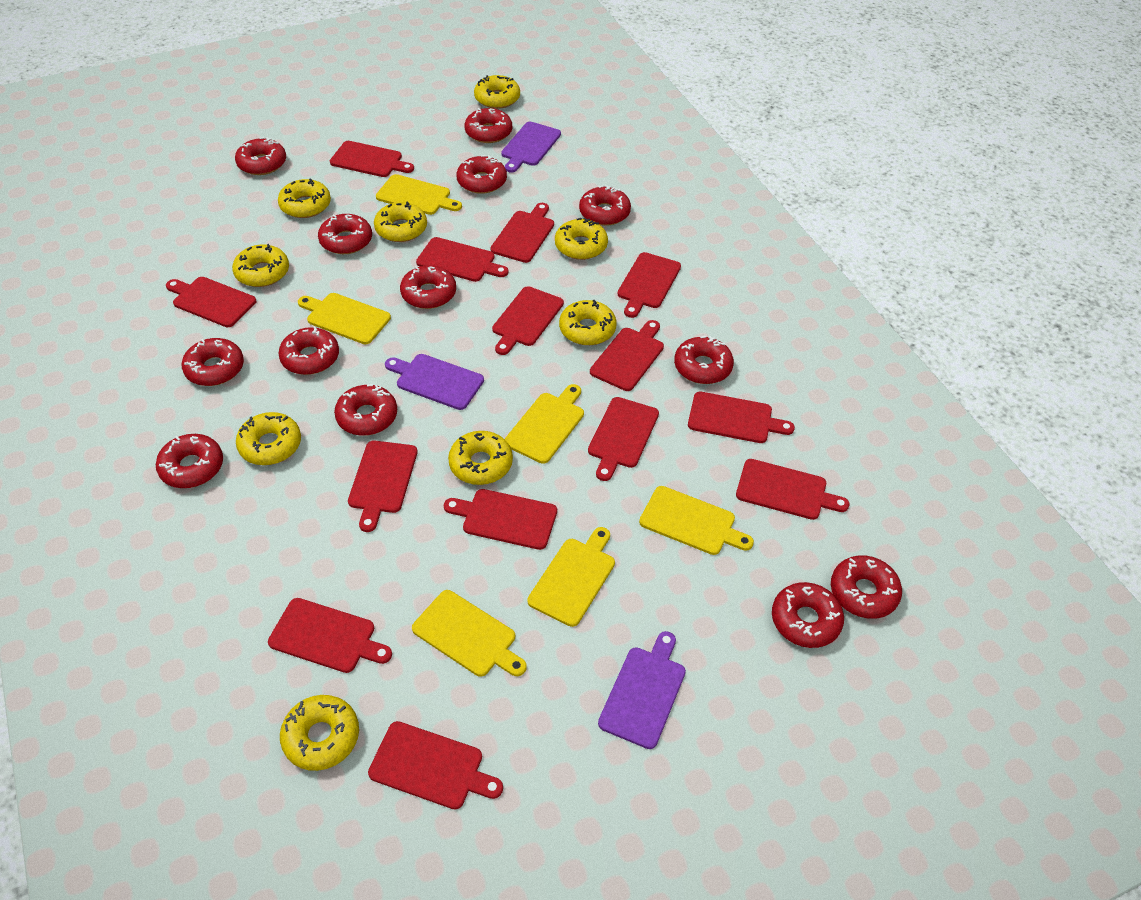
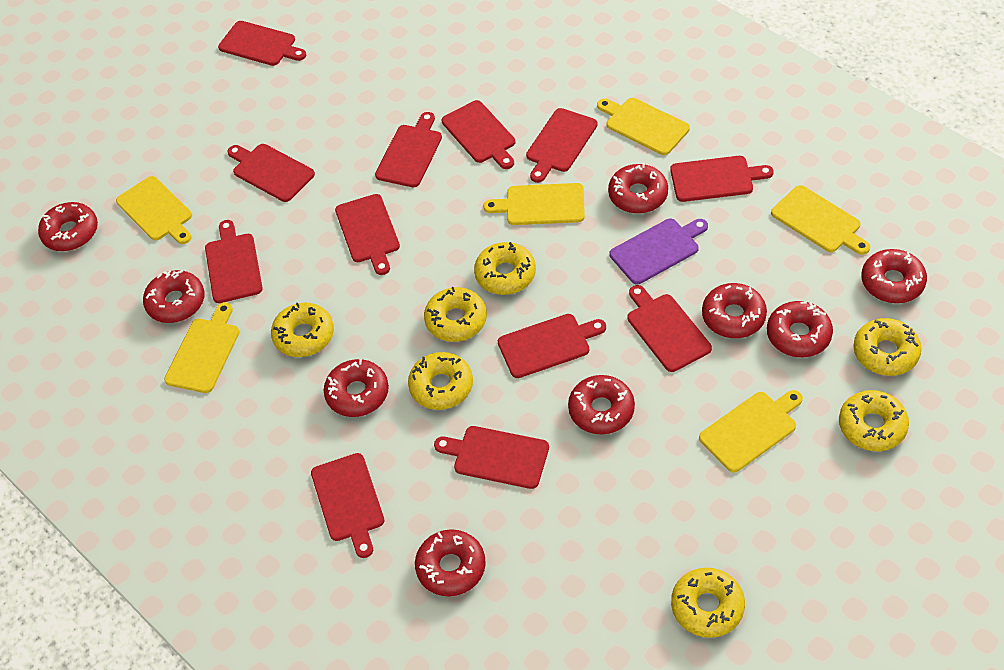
purple cutting board: 3 -> 1
red cutting board: 14 -> 12
red donut: 13 -> 9
yellow donut: 9 -> 7

